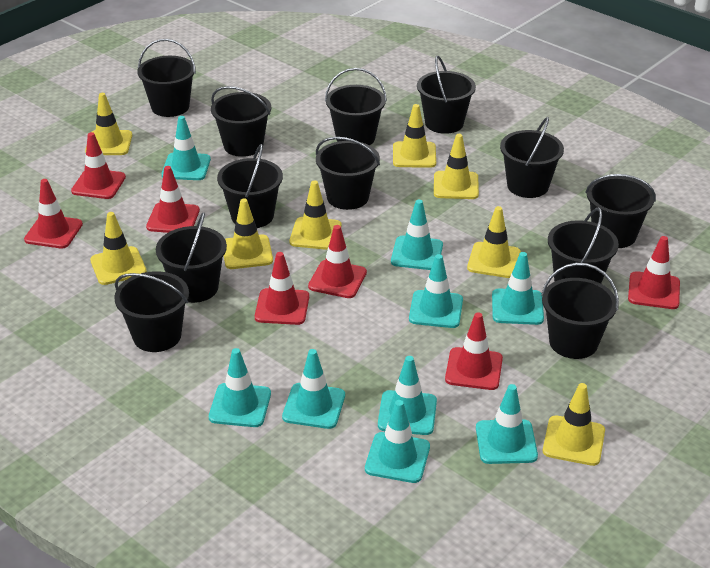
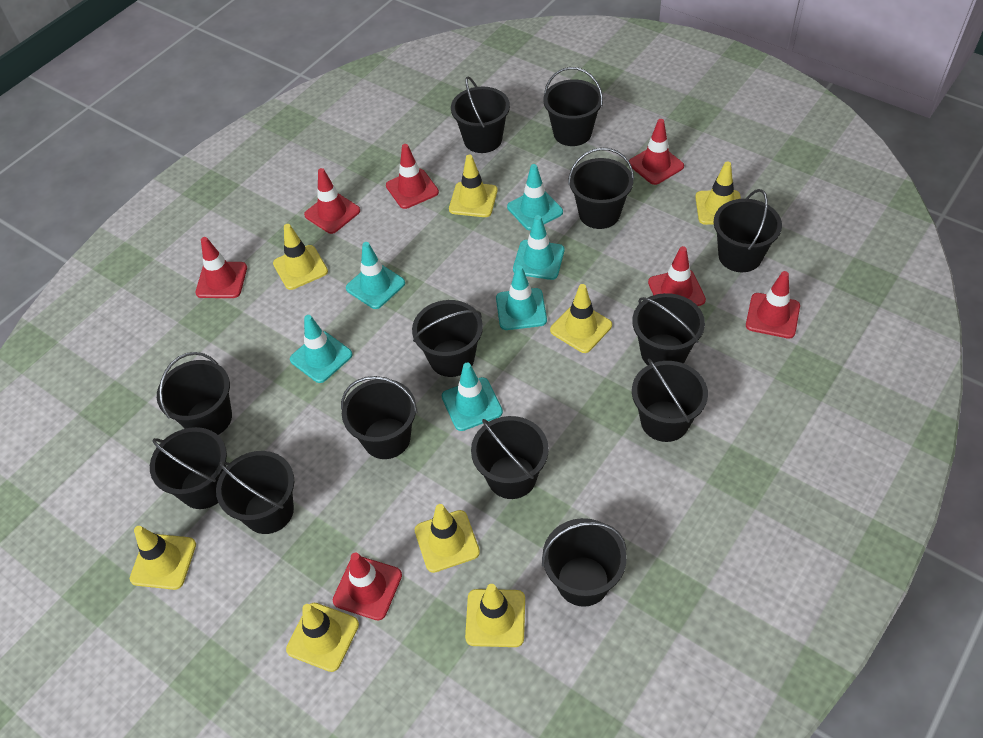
black bucket: 12 -> 13
turquoise traffic cone: 9 -> 6

